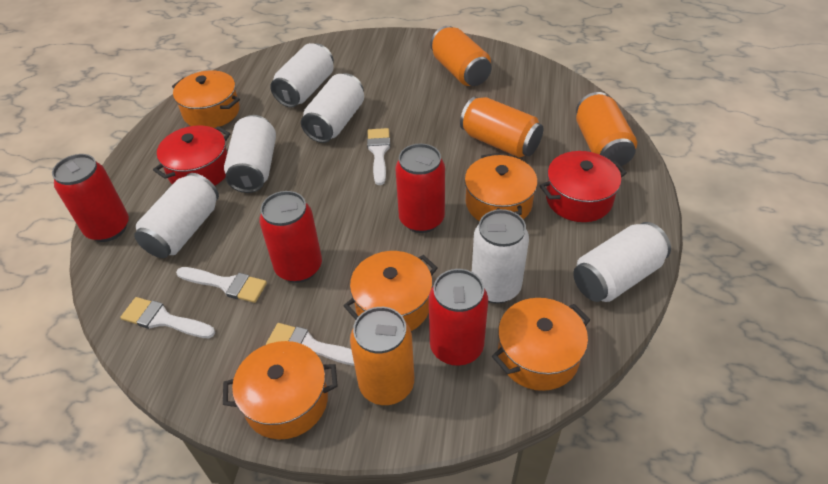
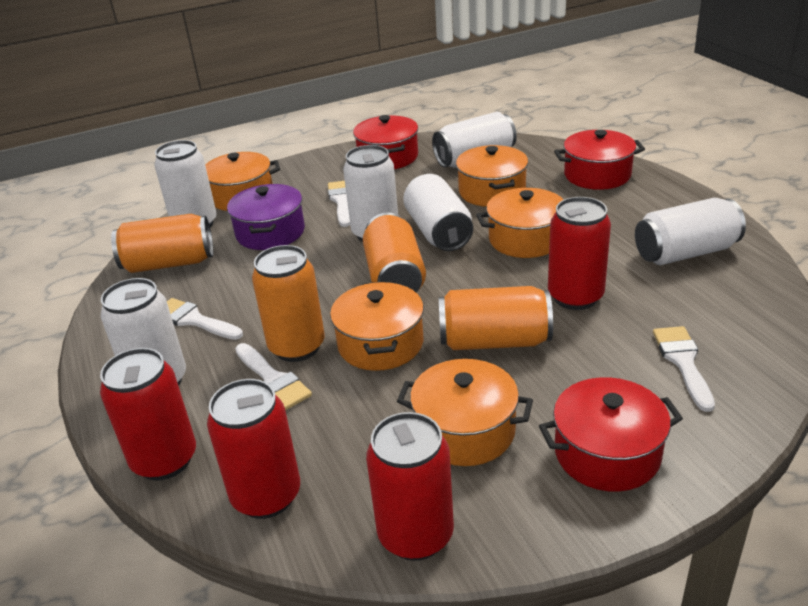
purple pot: 0 -> 1
red pot: 2 -> 3

